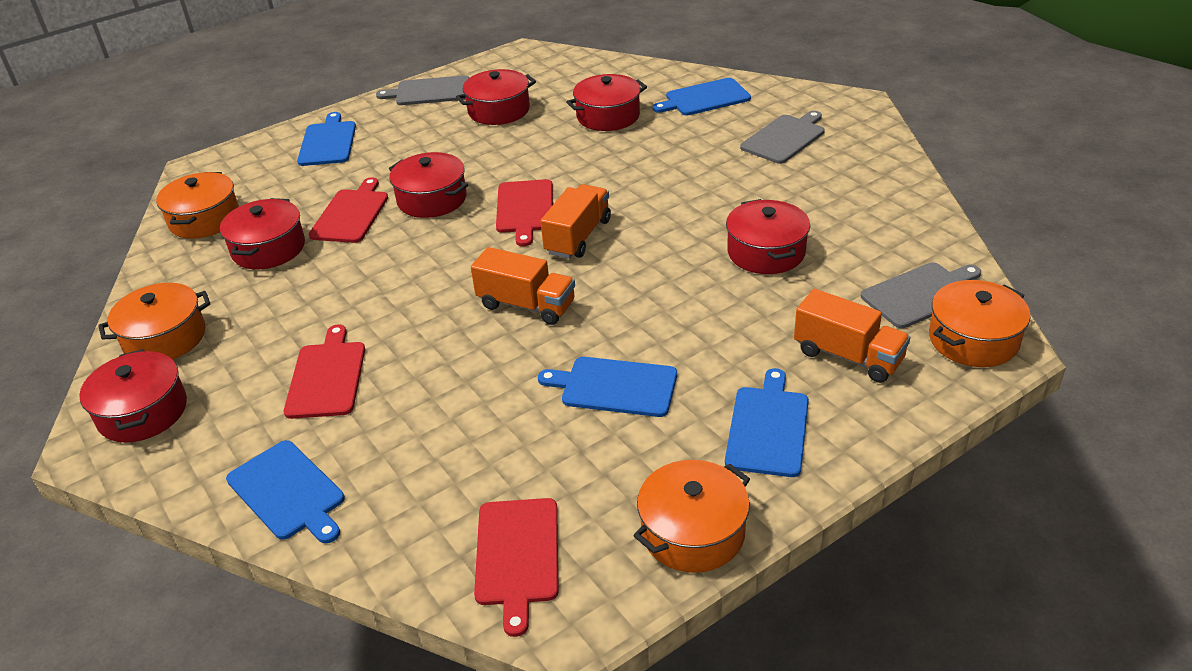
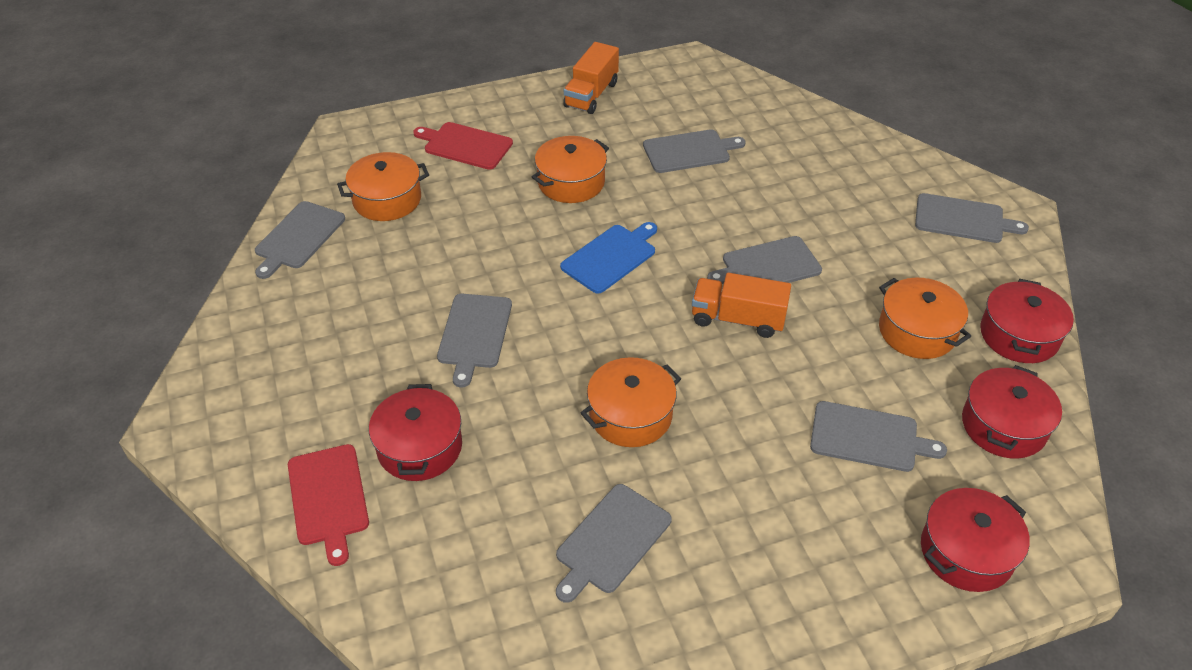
blue cutting board: 5 -> 1
grey cutting board: 3 -> 7
orange truck: 3 -> 2
red cutting board: 4 -> 2
red pot: 6 -> 4

